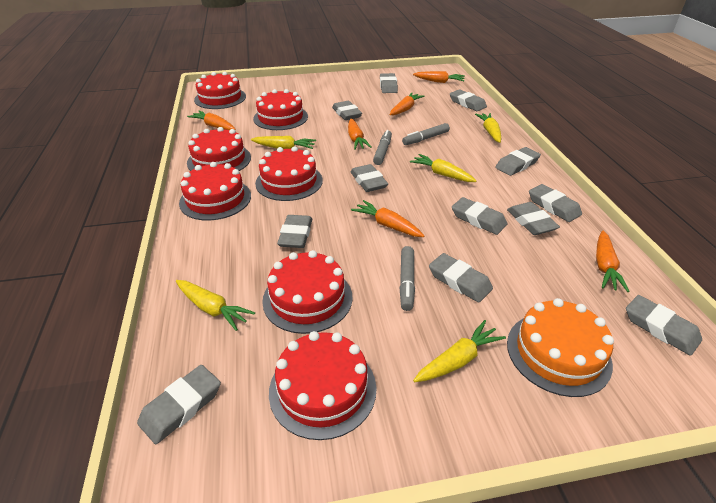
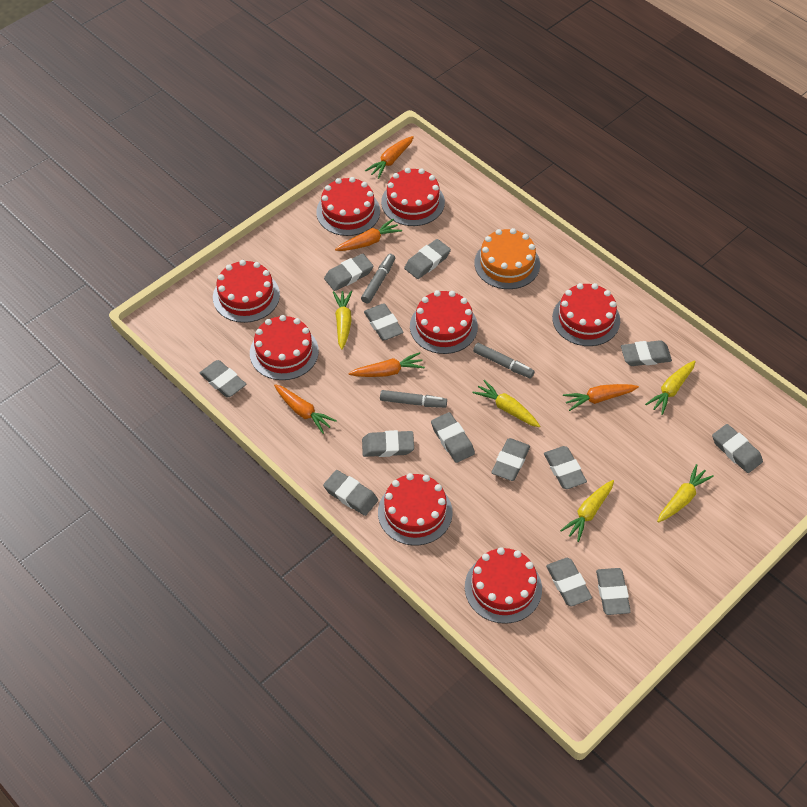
grey eraser: 12 -> 13
orange carrot: 6 -> 5
red cake: 7 -> 8

